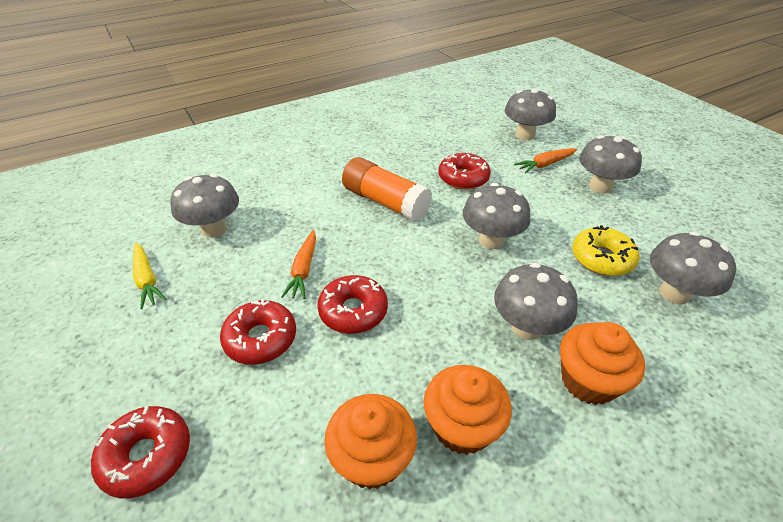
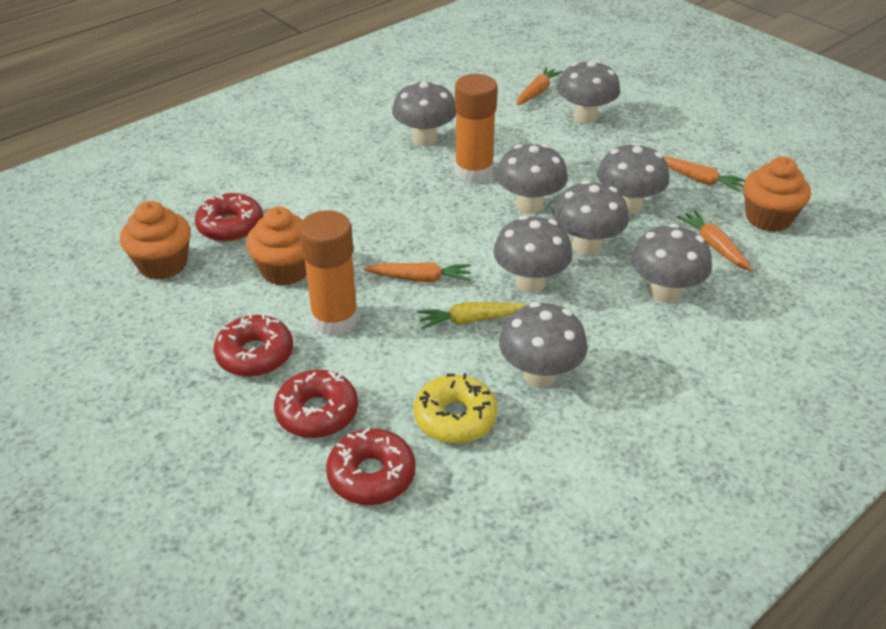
grey mushroom: 6 -> 8
orange carrot: 2 -> 4
orange glue stick: 1 -> 2

